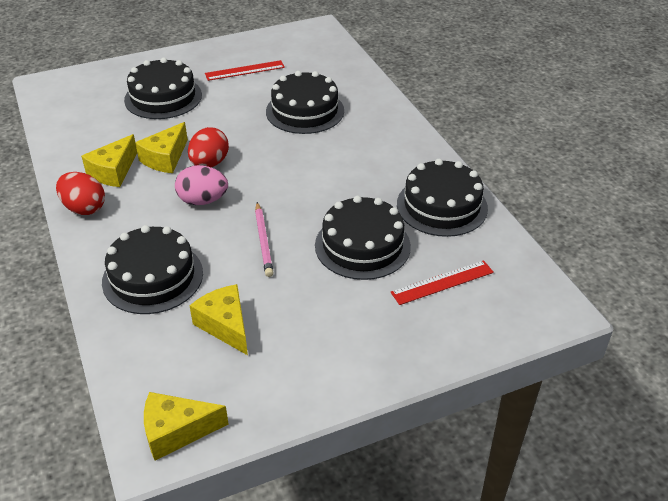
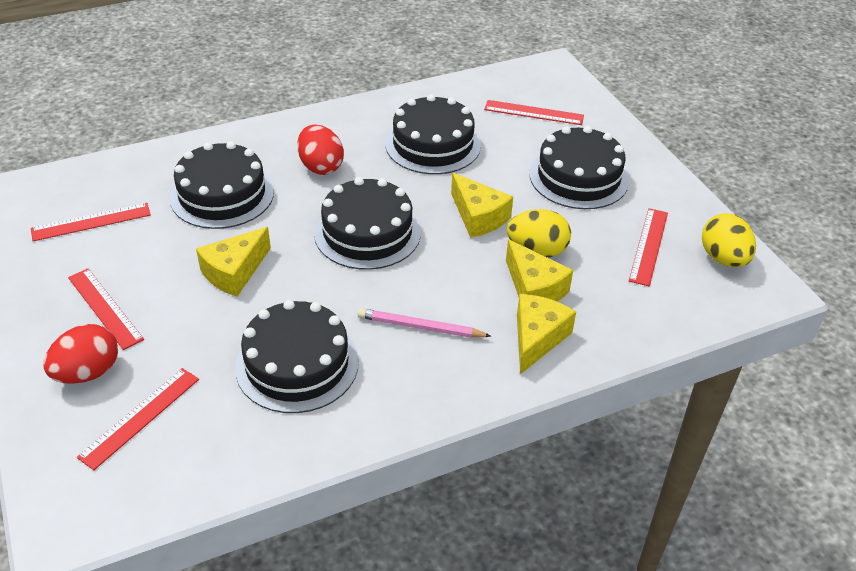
pink egg: 1 -> 0
red ruler: 2 -> 5
yellow egg: 0 -> 2

